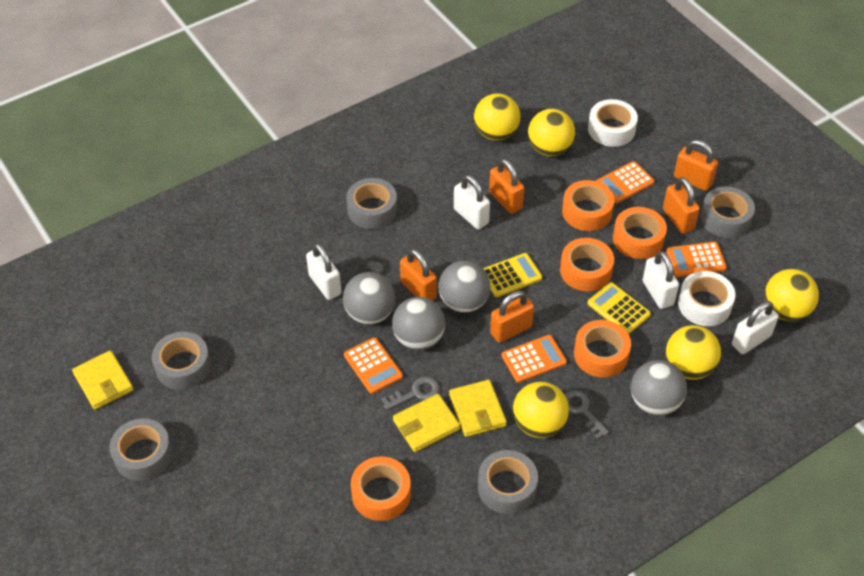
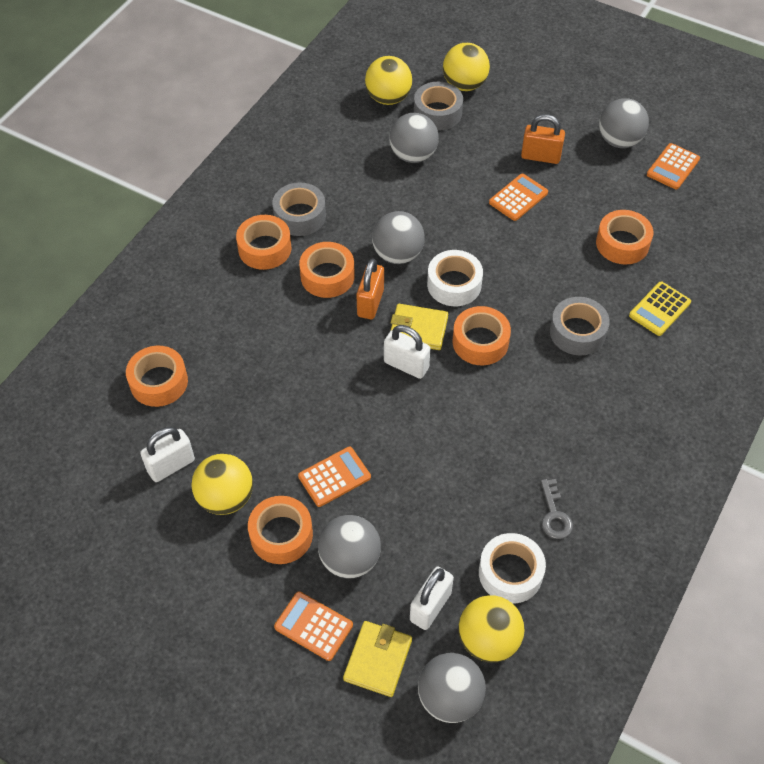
grey ball: 4 -> 5
grey key: 2 -> 1
grey tape: 5 -> 3
orange padlock: 5 -> 2
orange tape: 5 -> 6
white padlock: 4 -> 3
yellow ball: 5 -> 4
yellow calculator: 2 -> 1
yellow wallet: 3 -> 2

